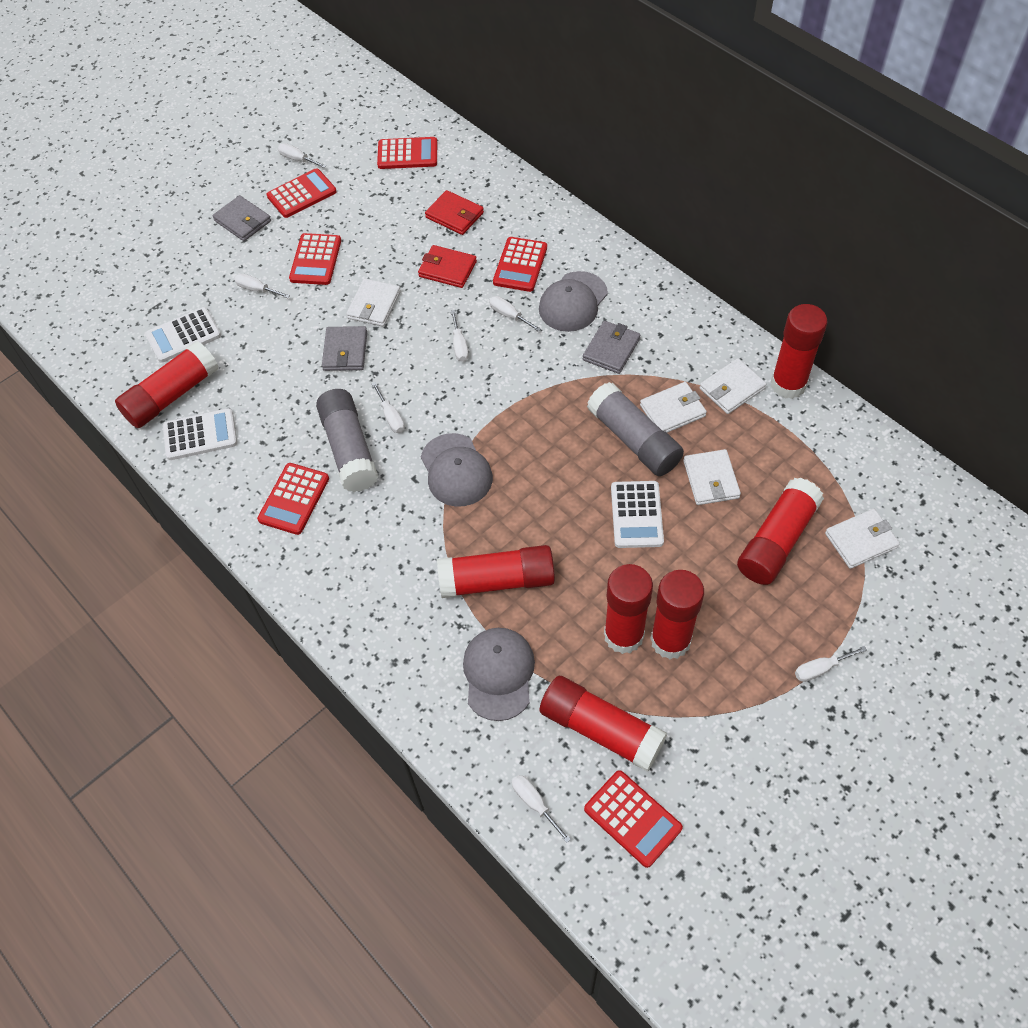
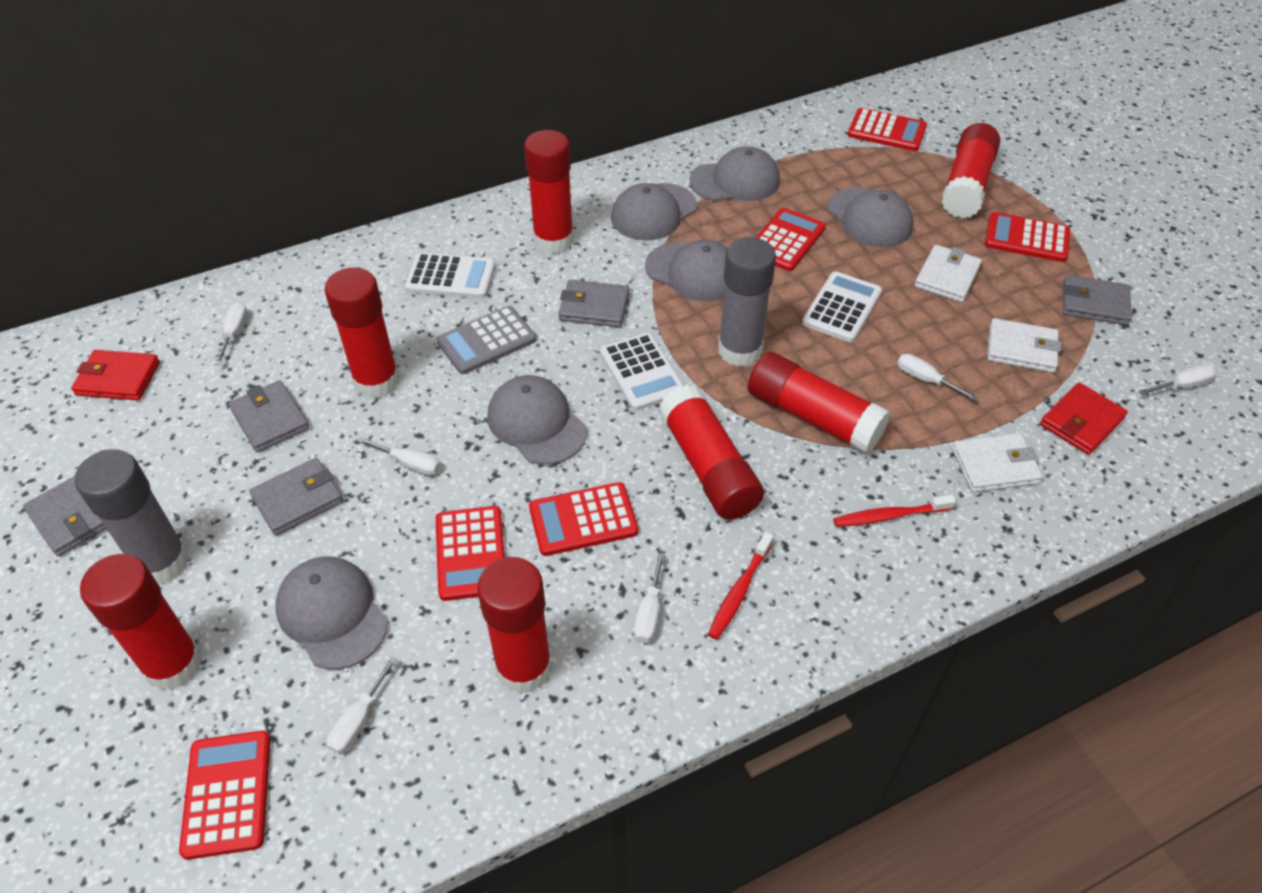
grey calculator: 0 -> 1
grey cap: 3 -> 6
grey wallet: 3 -> 5
red toothbrush: 0 -> 2
white screwdriver: 7 -> 6
white wallet: 5 -> 3

